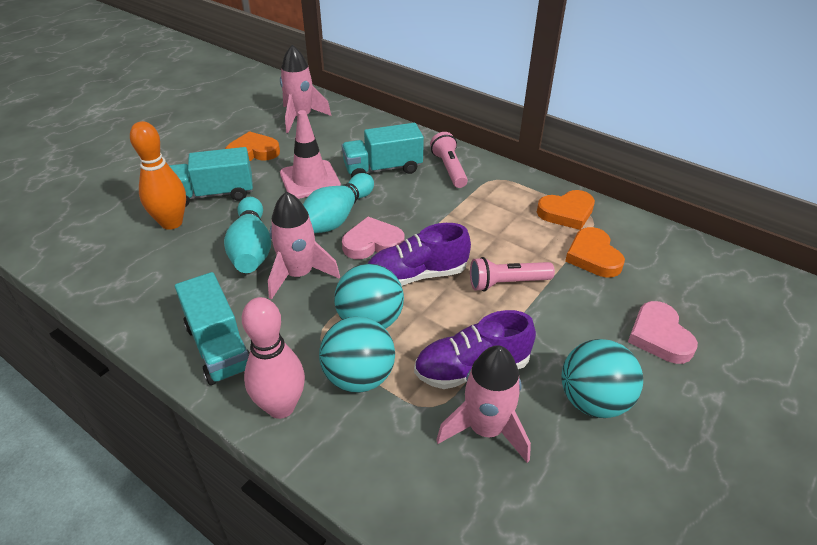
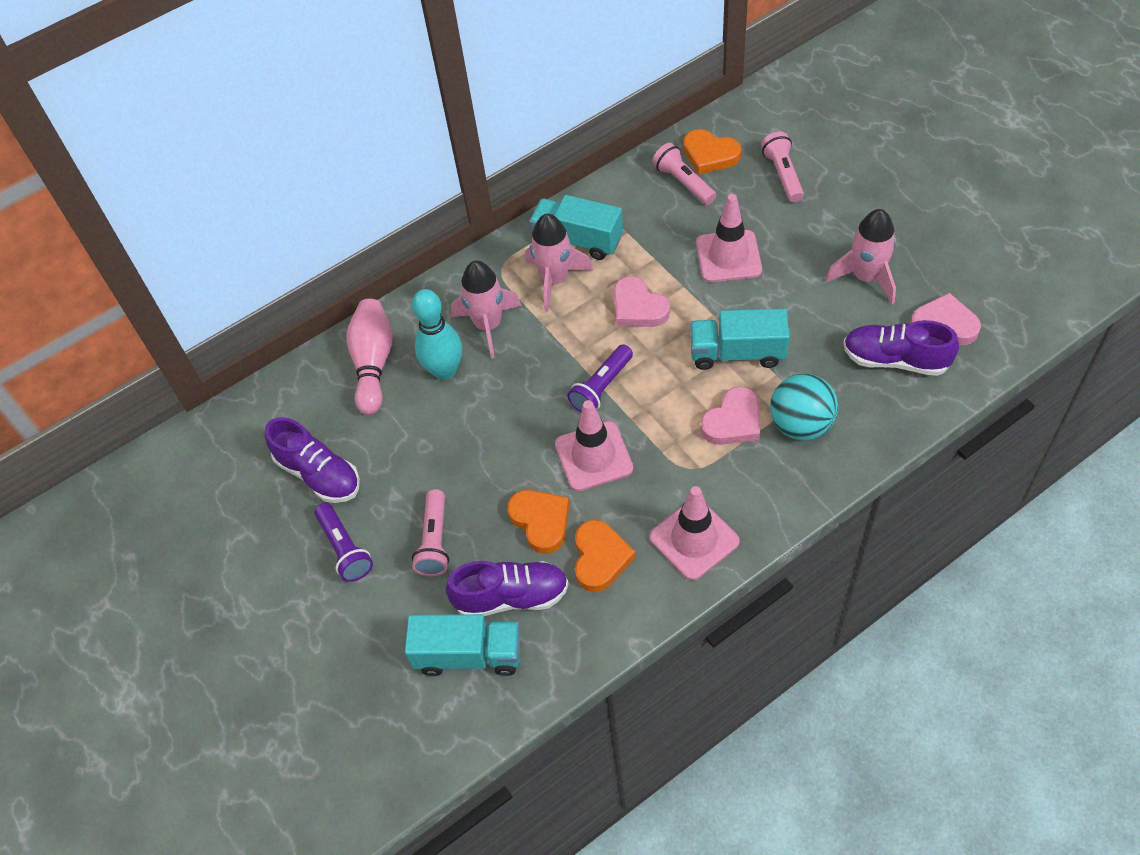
orange bowling pin: 1 -> 0
pink flashlight: 2 -> 3
pink heart: 2 -> 3
pink traffic cone: 1 -> 3
purple flashlight: 0 -> 2
purple shoe: 2 -> 3
turquoise ball: 3 -> 1
turquoise bowling pin: 2 -> 1

